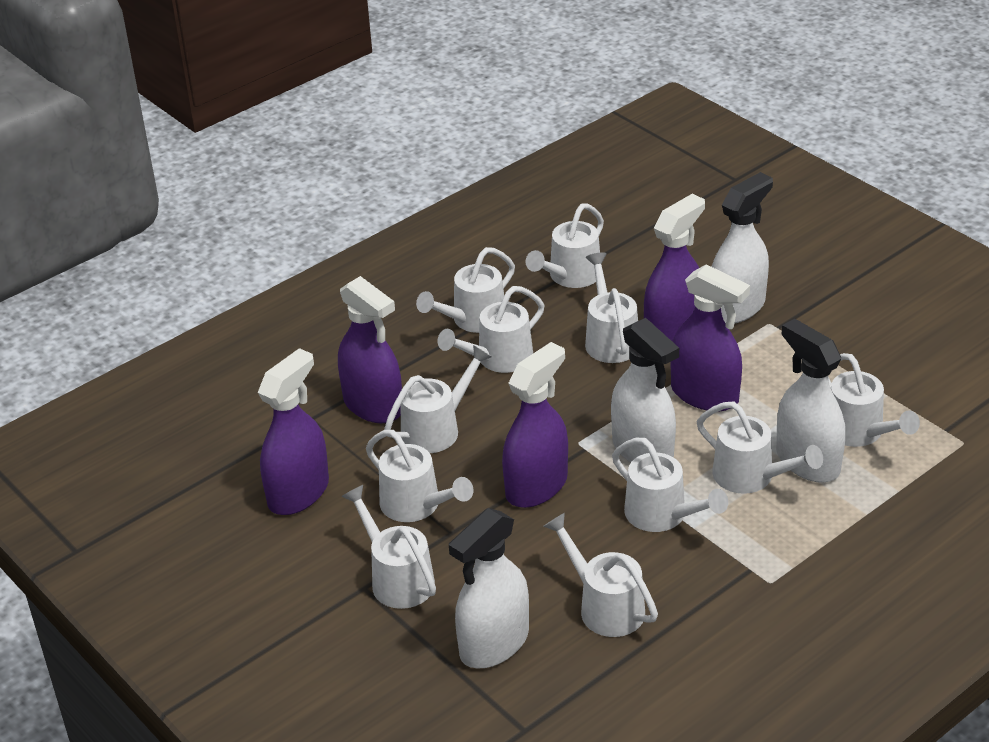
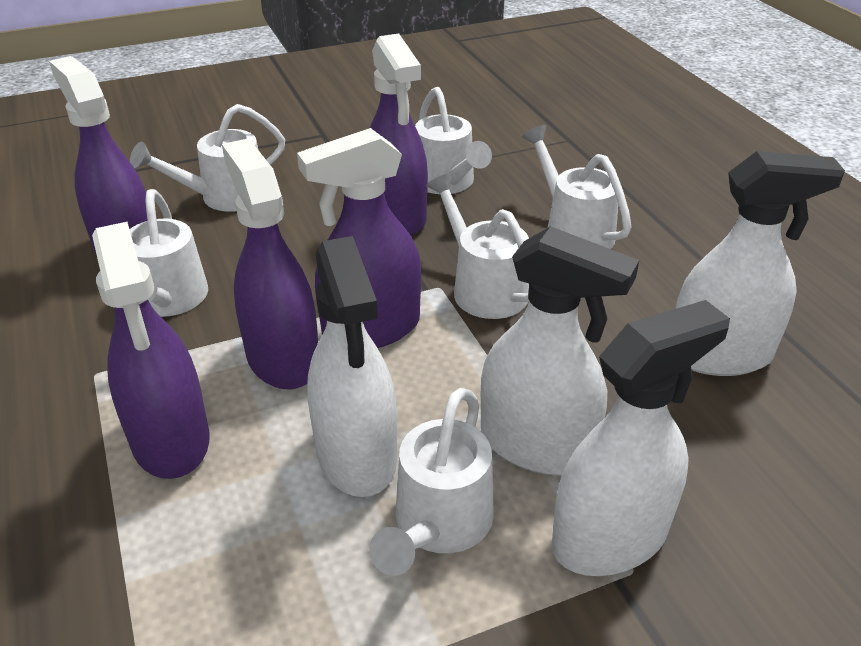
white watering can: 11 -> 6

